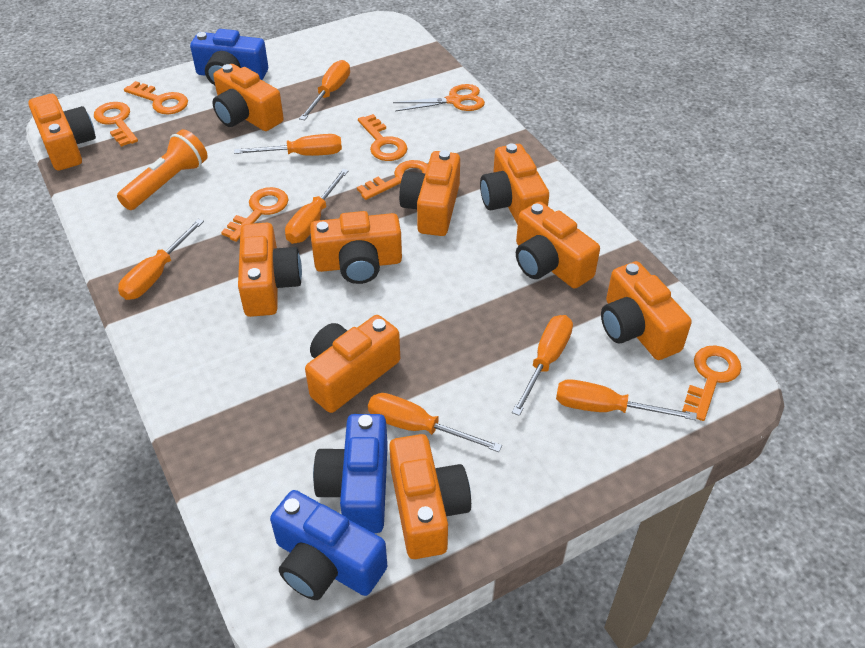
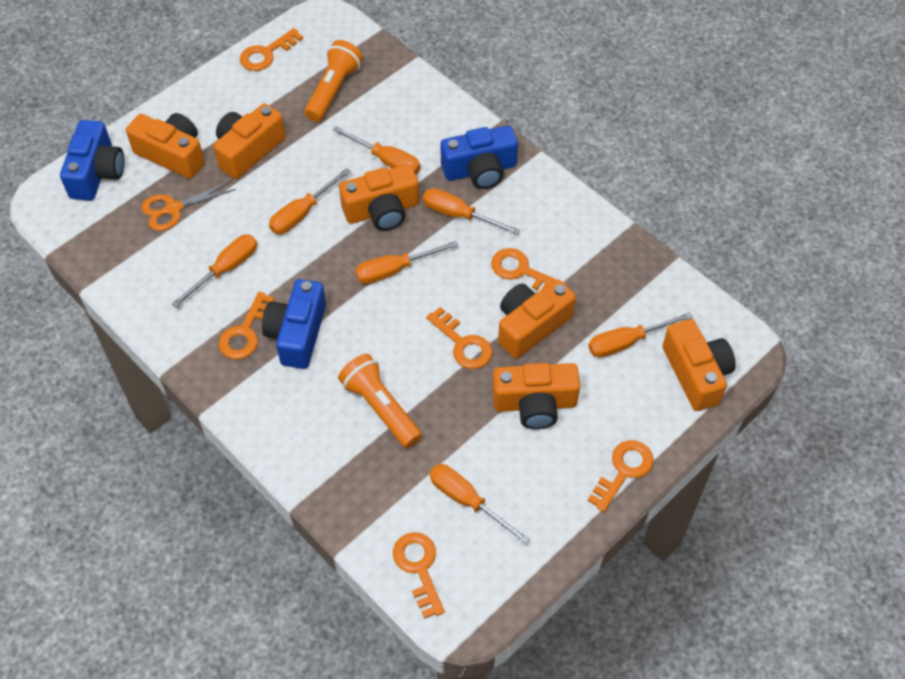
orange camera: 10 -> 6
orange flashlight: 1 -> 2

